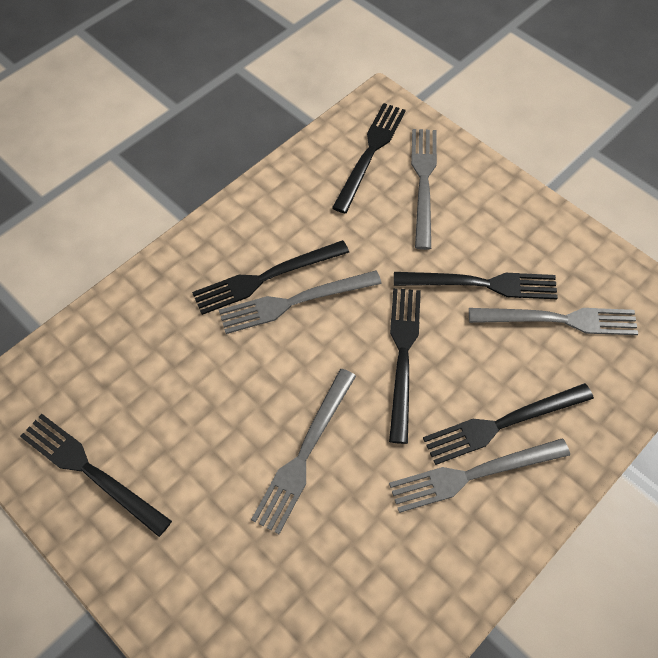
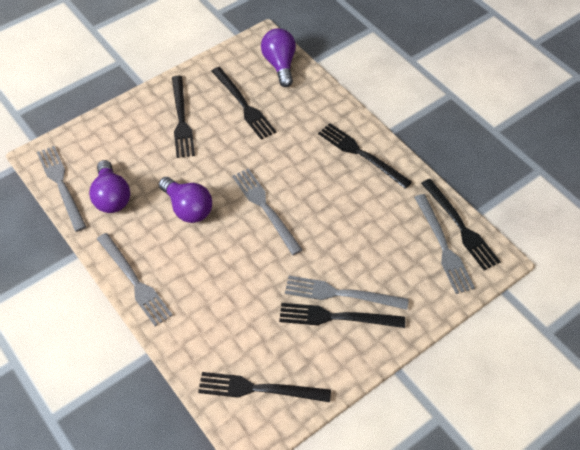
purple light bulb: 0 -> 3

